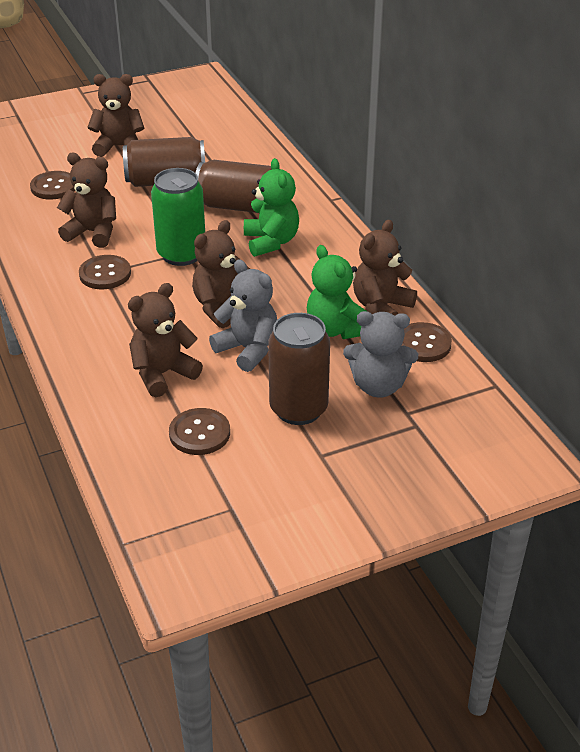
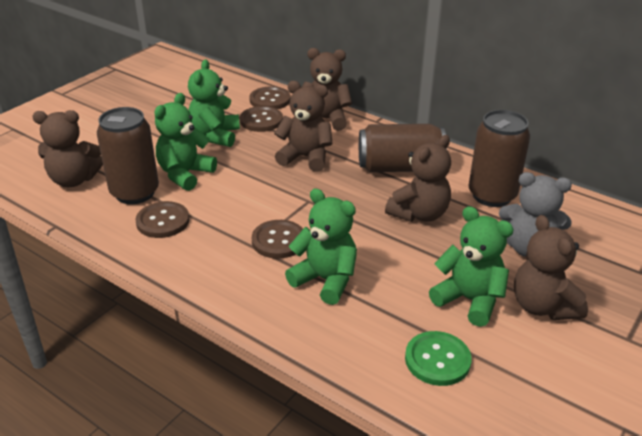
green button: 0 -> 1
green can: 1 -> 0
green teddy bear: 2 -> 4
grey teddy bear: 2 -> 1

